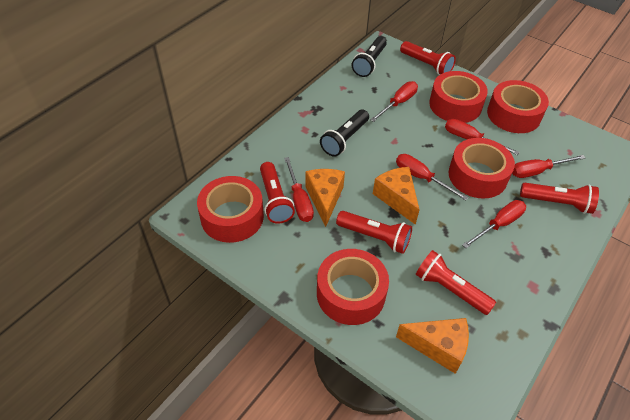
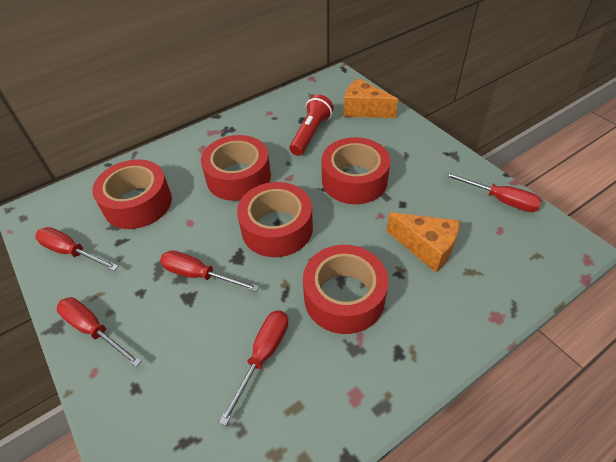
black flashlight: 2 -> 0
orange cheese: 3 -> 2
red flashlight: 5 -> 1
red screwdriver: 6 -> 5

